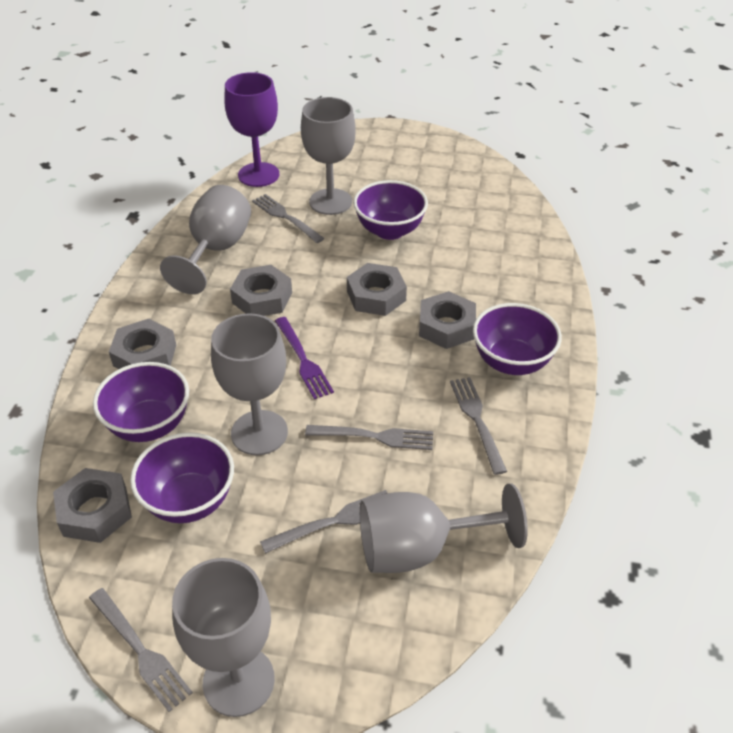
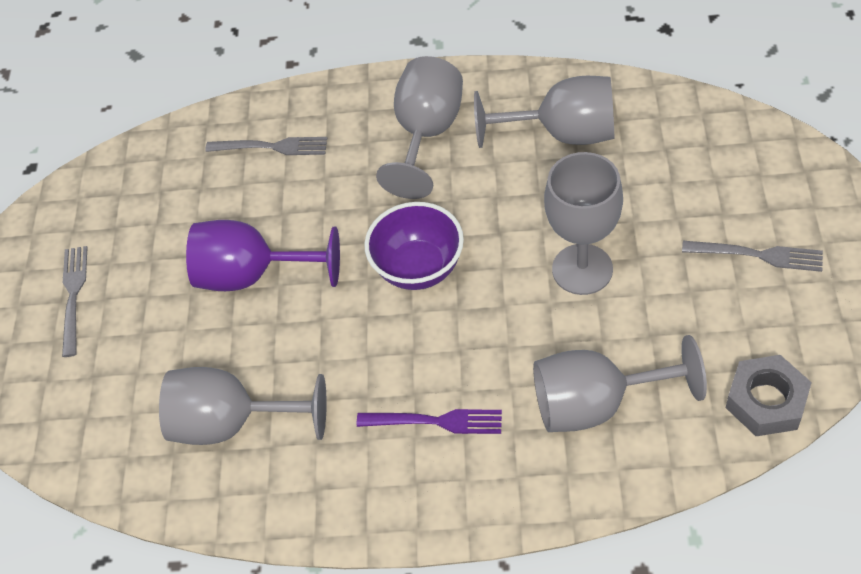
grey fork: 5 -> 3
grey nut: 5 -> 1
purple bowl: 4 -> 1

